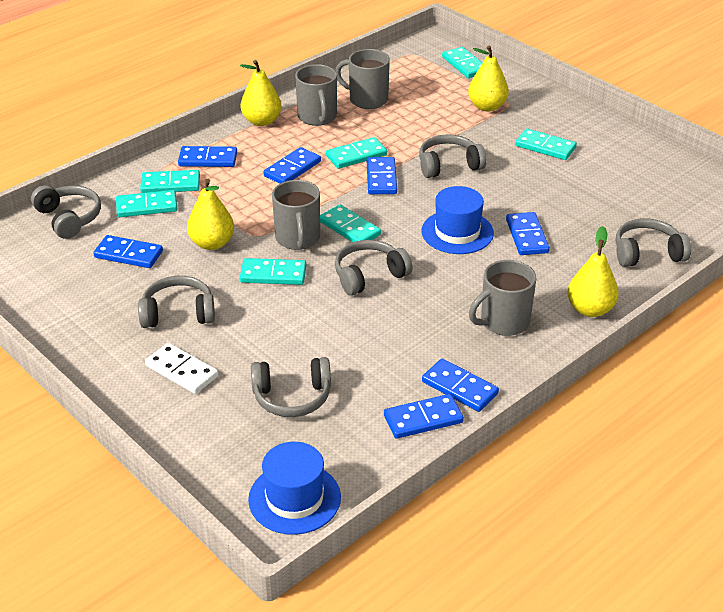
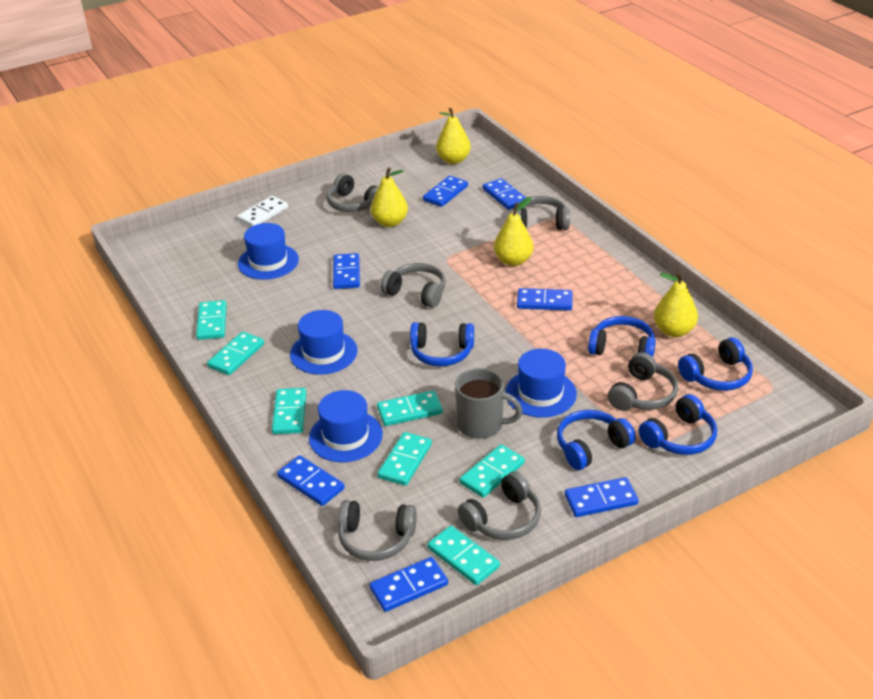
blue hat: 2 -> 4
blue headphones: 0 -> 5
grey mug: 4 -> 1

